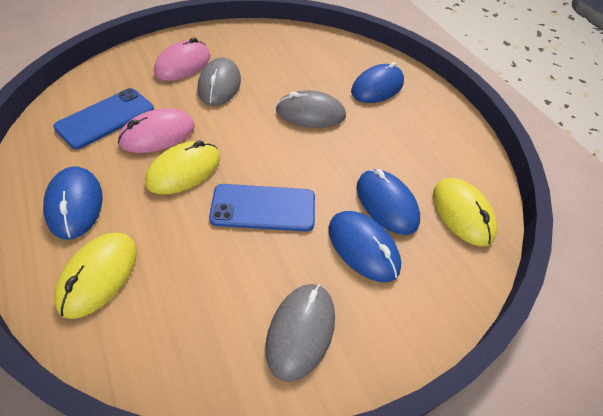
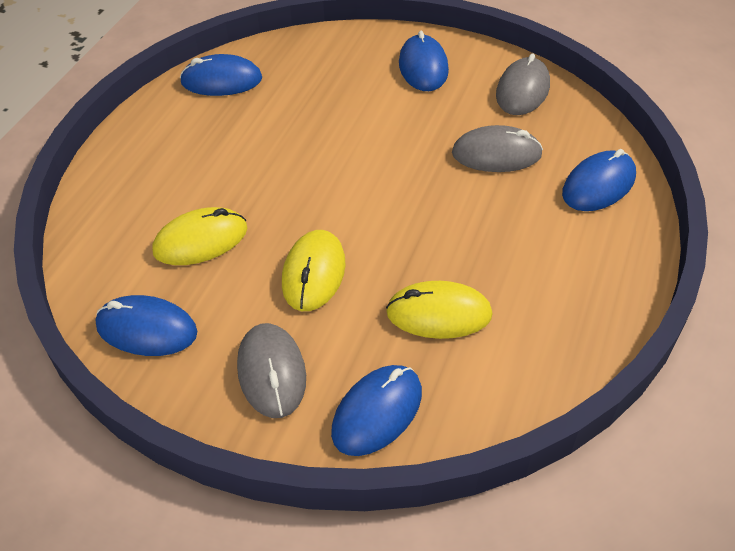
blue mouse: 4 -> 5
blue phone: 2 -> 0
pink mouse: 2 -> 0

